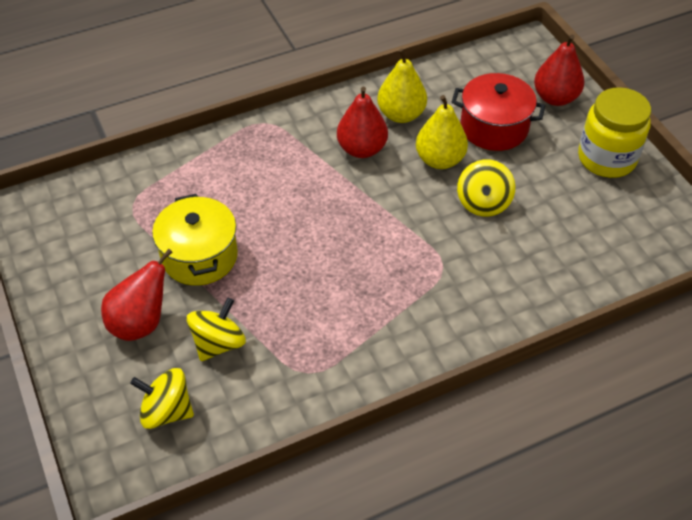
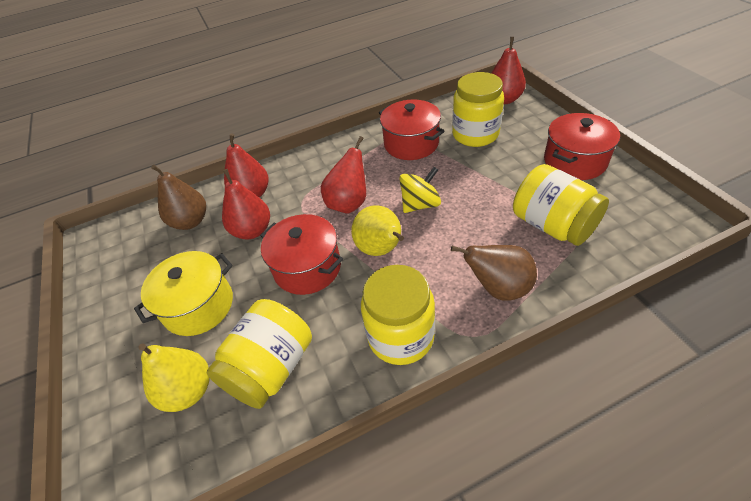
brown pear: 0 -> 2
red pear: 3 -> 4
red pot: 1 -> 3
yellow jar: 1 -> 4
yellow spinning top: 3 -> 1

